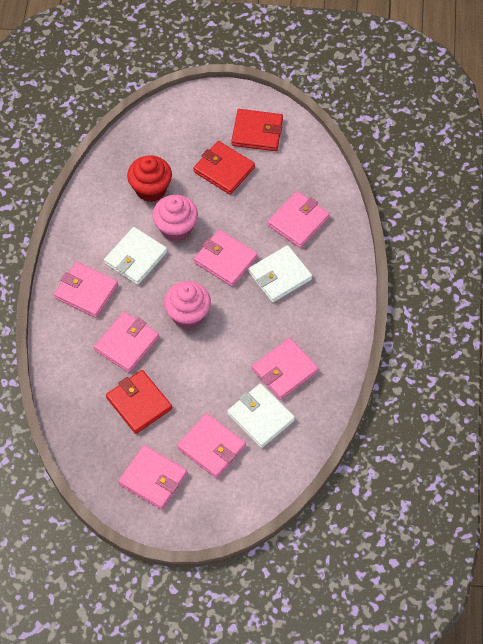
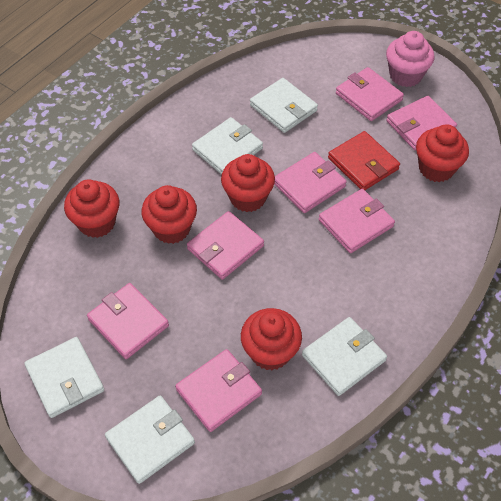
pink cupcake: 2 -> 1
red cupcake: 1 -> 5
red wallet: 3 -> 1
white wallet: 3 -> 5

